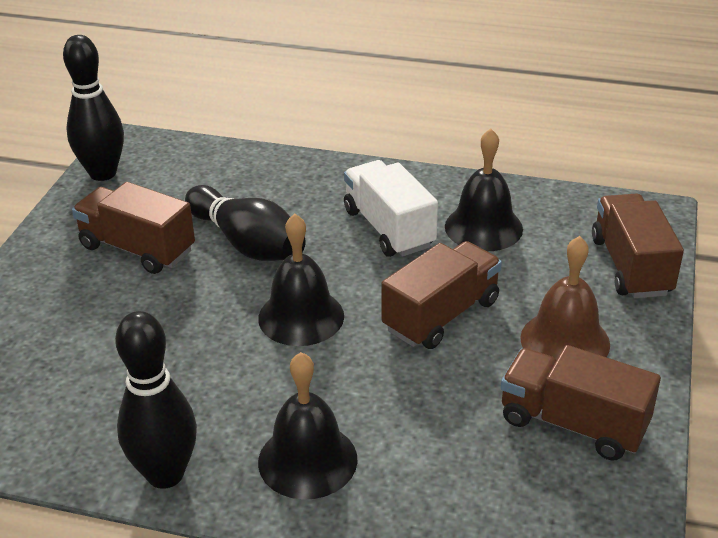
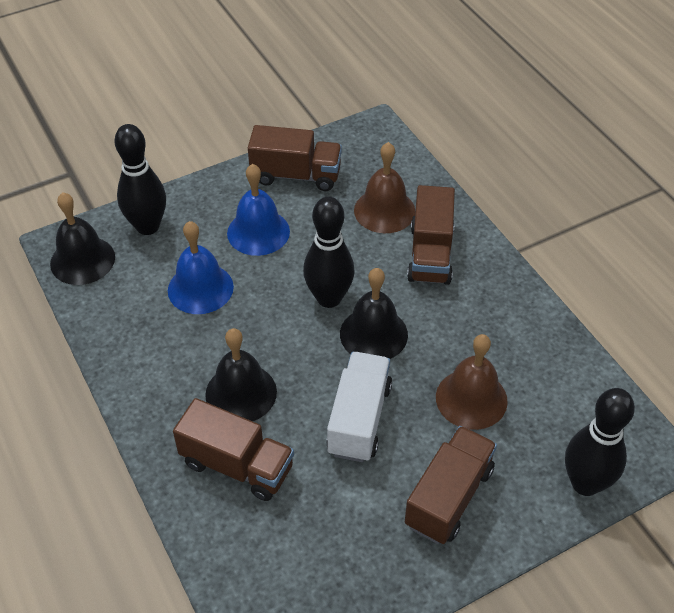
blue bell: 0 -> 2
brown bell: 1 -> 2

